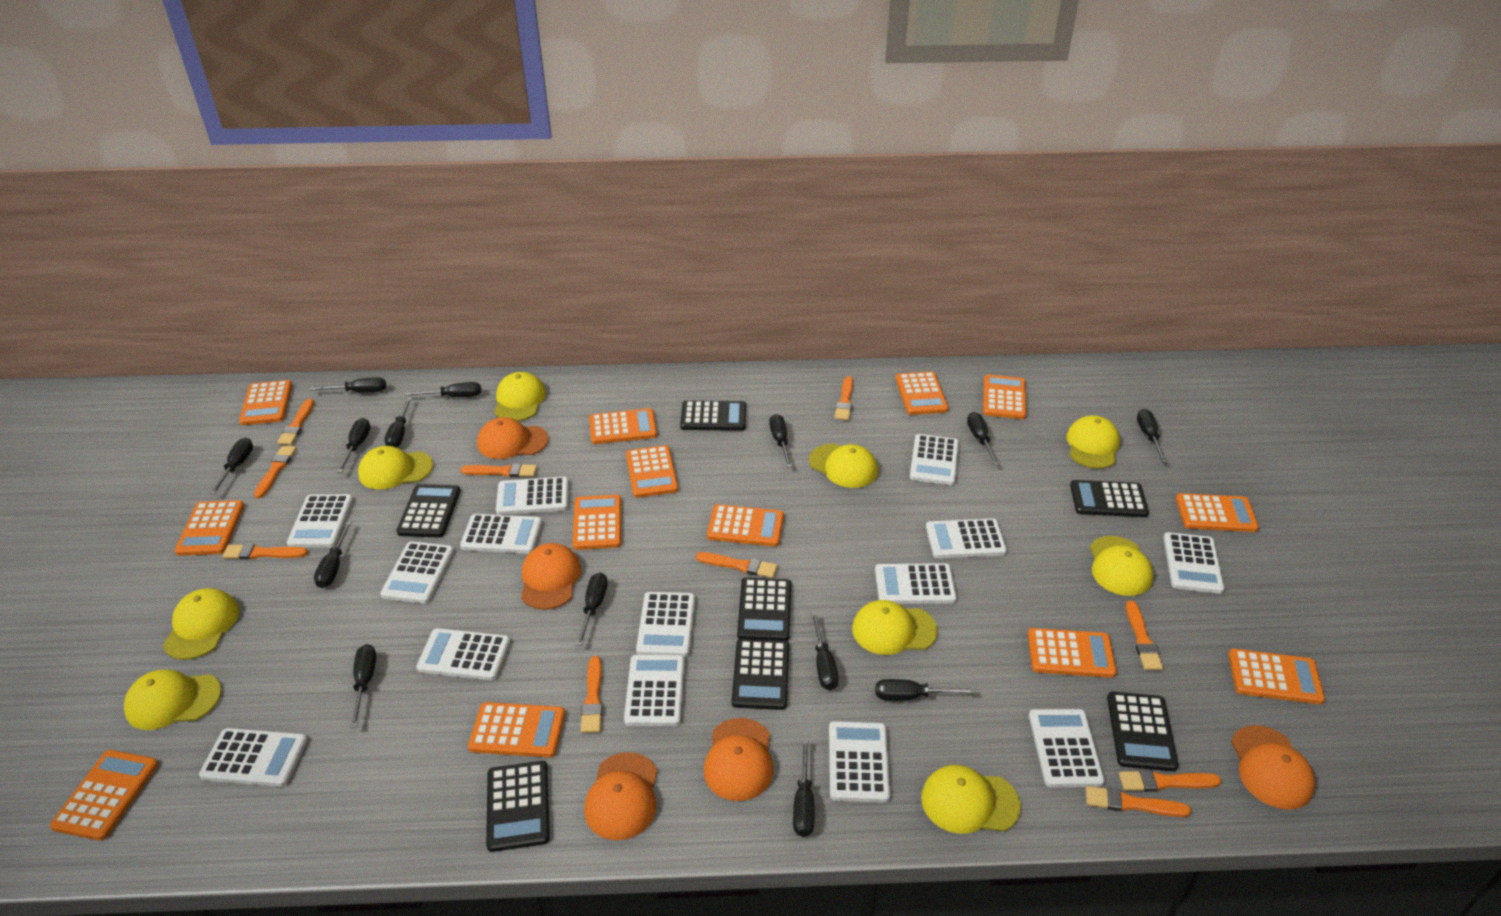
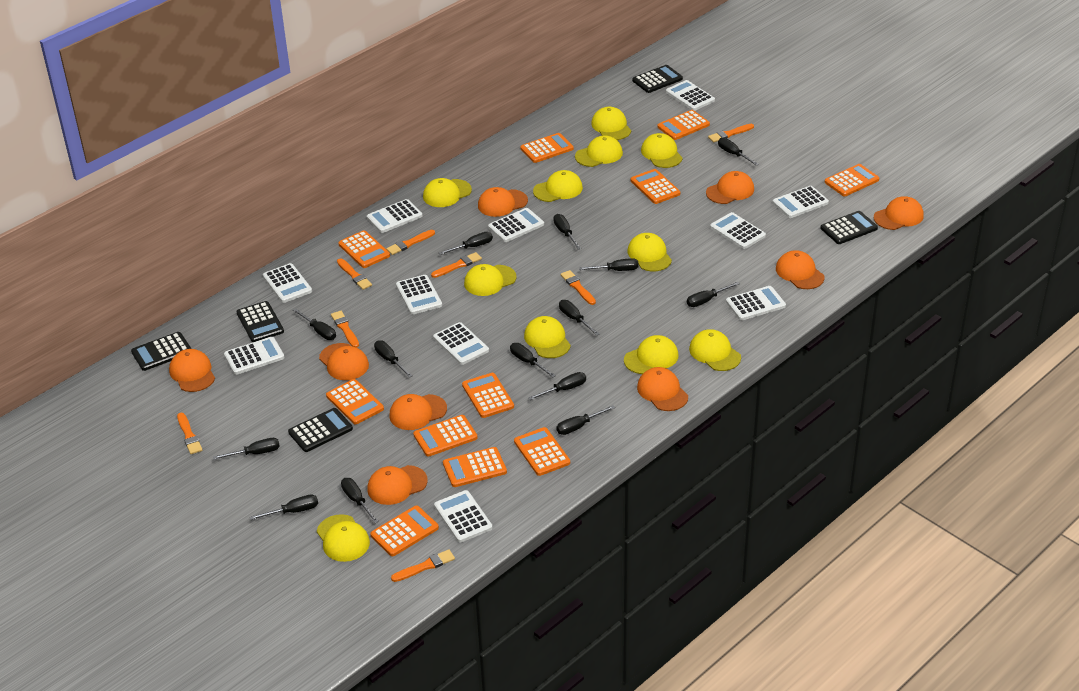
black calculator: 7 -> 5
orange brush: 10 -> 8
orange calculator: 13 -> 11
orange cap: 5 -> 9
white calculator: 14 -> 11
yellow cap: 9 -> 11

